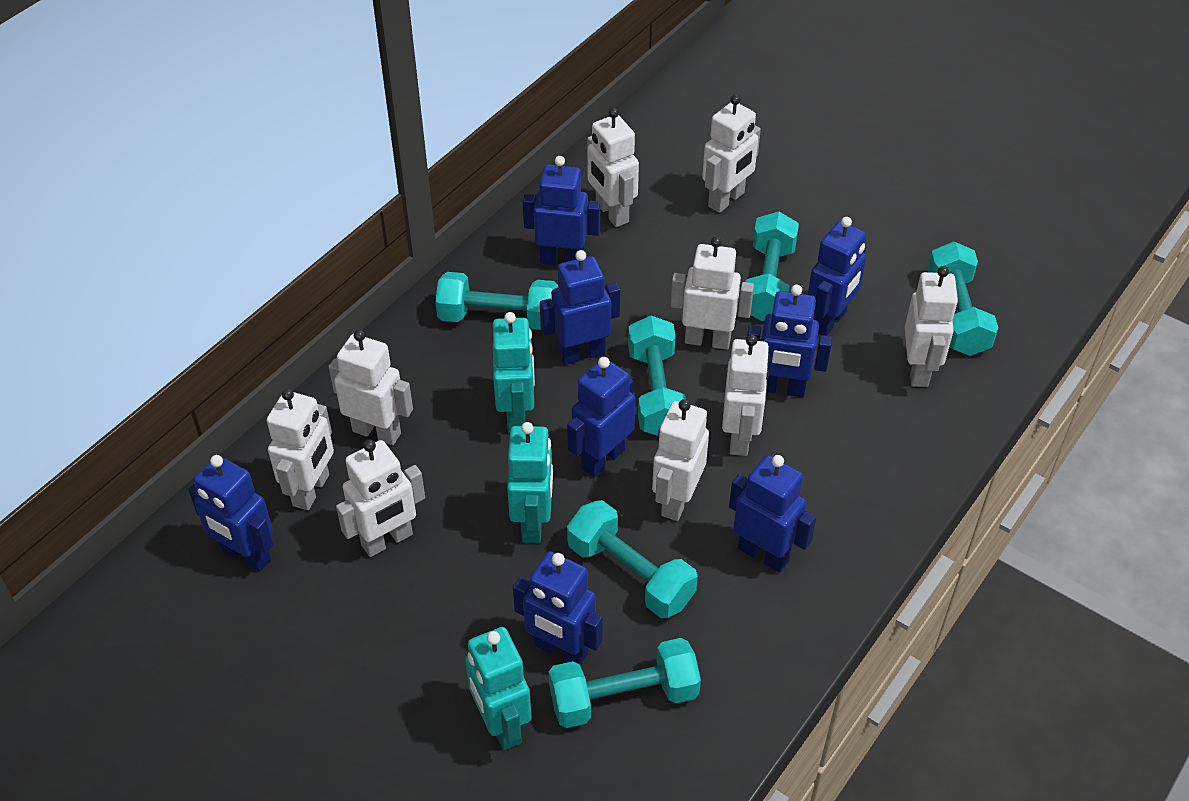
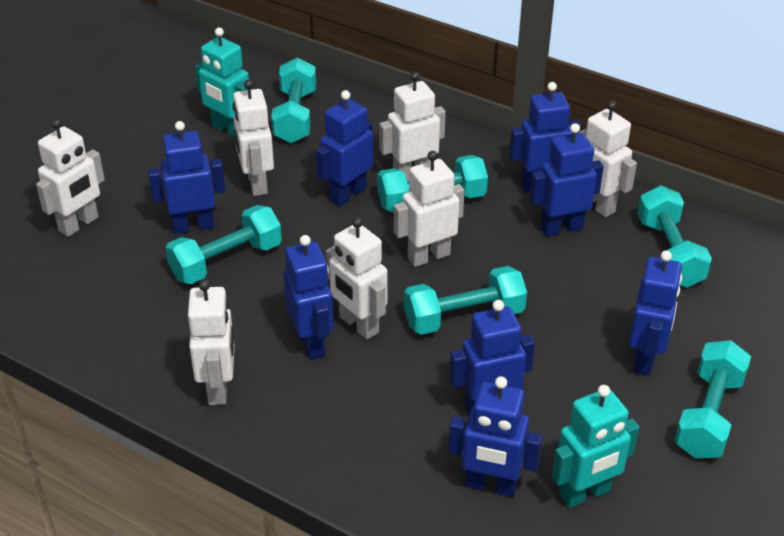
turquoise robot: 3 -> 2
white robot: 9 -> 7

